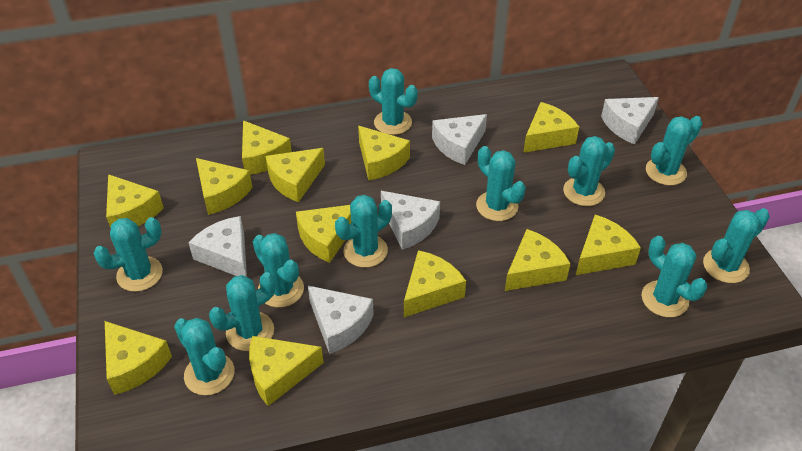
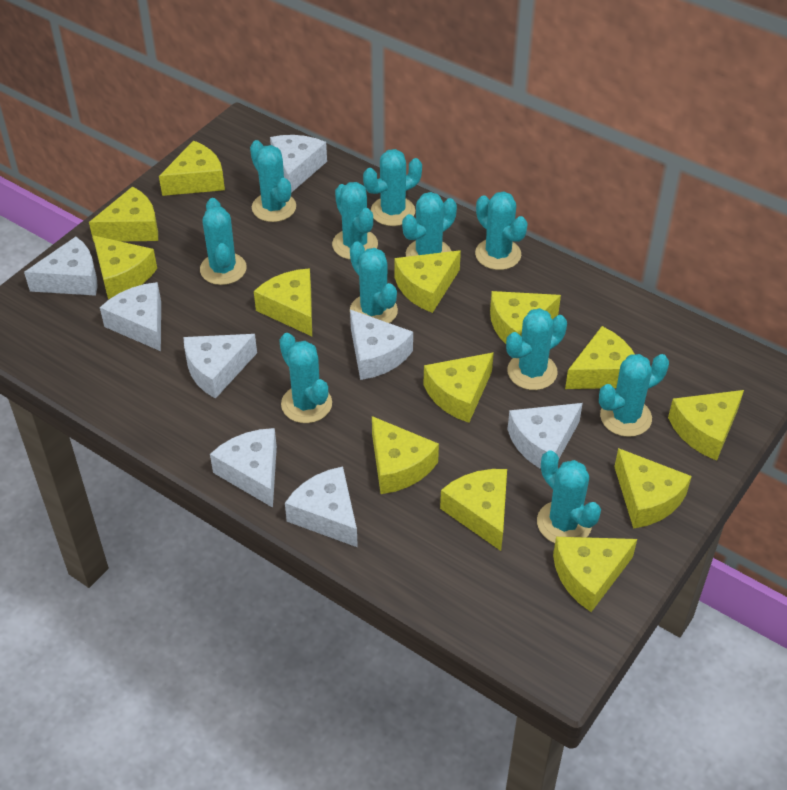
white cheese: 5 -> 8
yellow cheese: 12 -> 13

